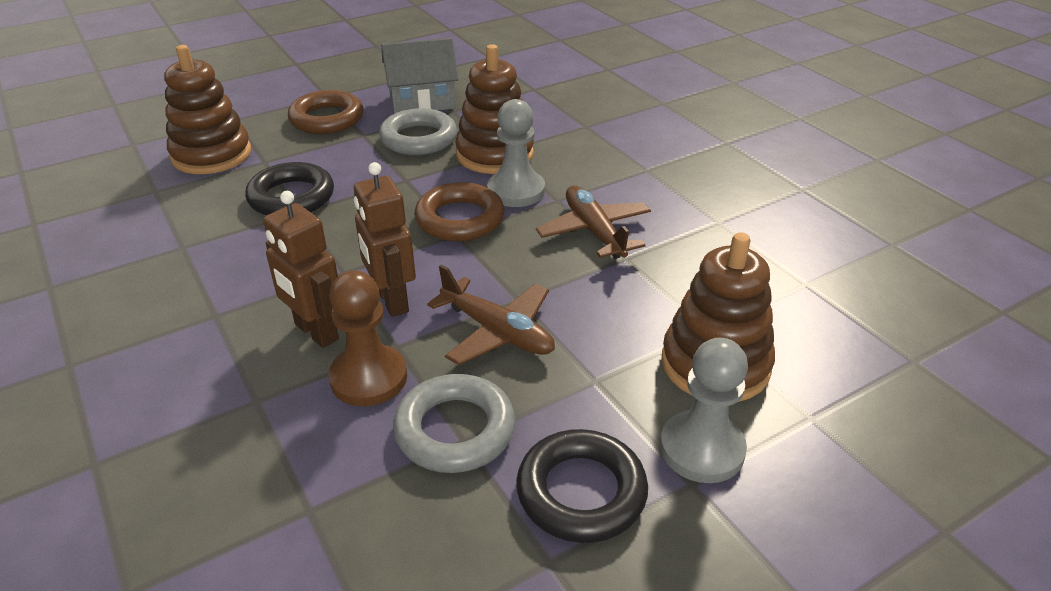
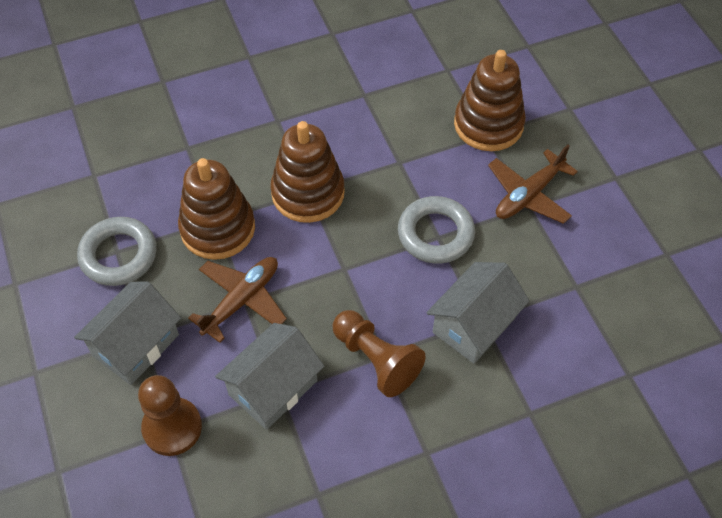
black ring: 2 -> 0
brown pawn: 1 -> 2
brown ring: 2 -> 0
brown robot: 2 -> 0
grey house: 1 -> 3
grey pawn: 2 -> 0

